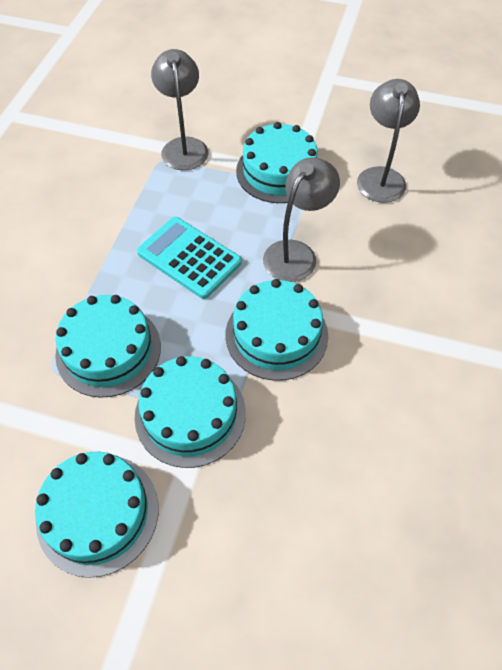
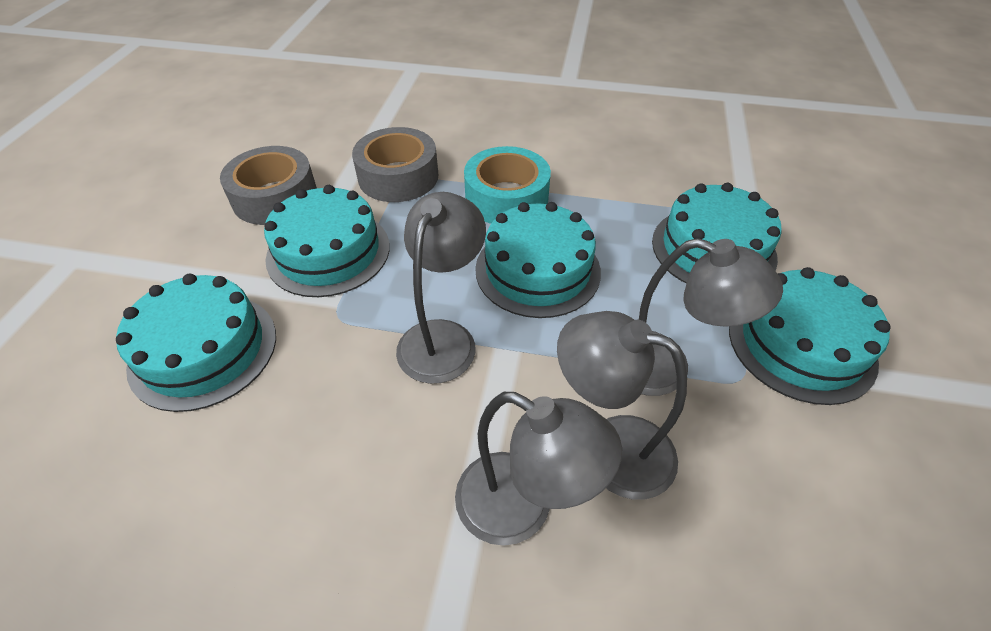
grey lamp: 3 -> 4
grey tape: 0 -> 2
turquoise calculator: 1 -> 0
turquoise tape: 0 -> 1

